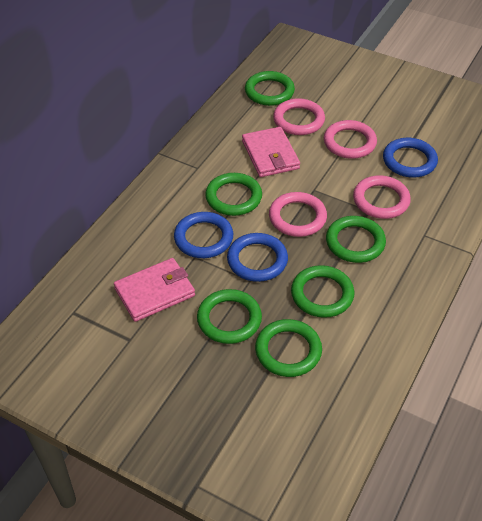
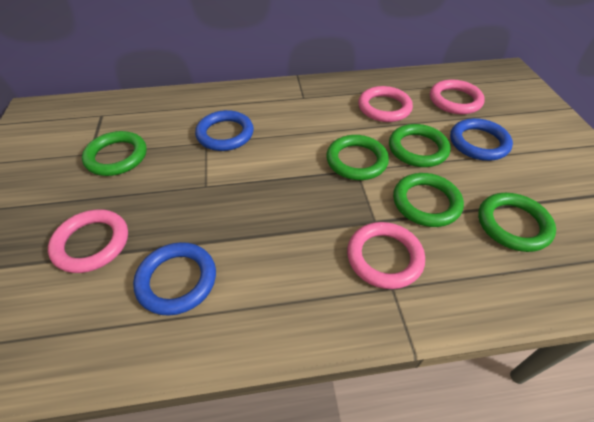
green ring: 6 -> 5
pink wallet: 2 -> 0

